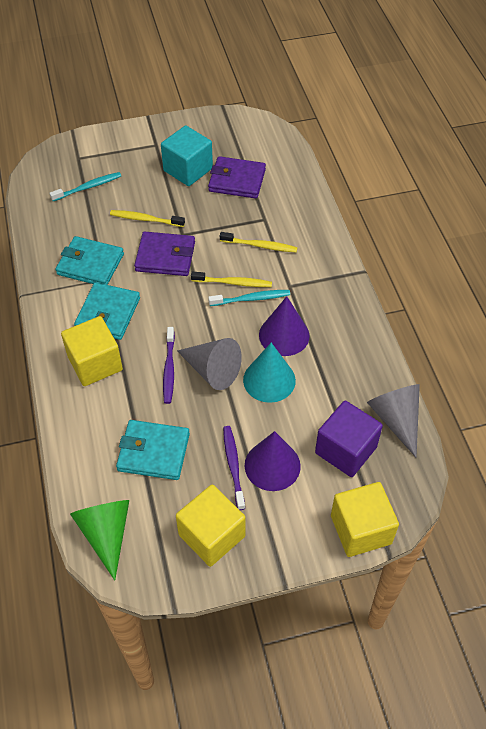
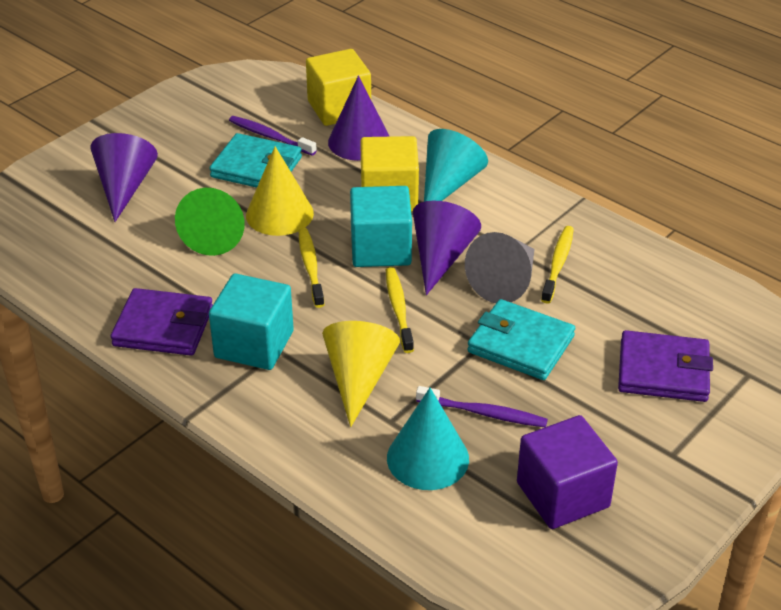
grey cone: 2 -> 1
purple cone: 2 -> 3
turquoise cone: 1 -> 2
turquoise cube: 1 -> 2
turquoise toothbrush: 2 -> 0
turquoise wallet: 3 -> 2
yellow cone: 0 -> 2
yellow cube: 3 -> 2

